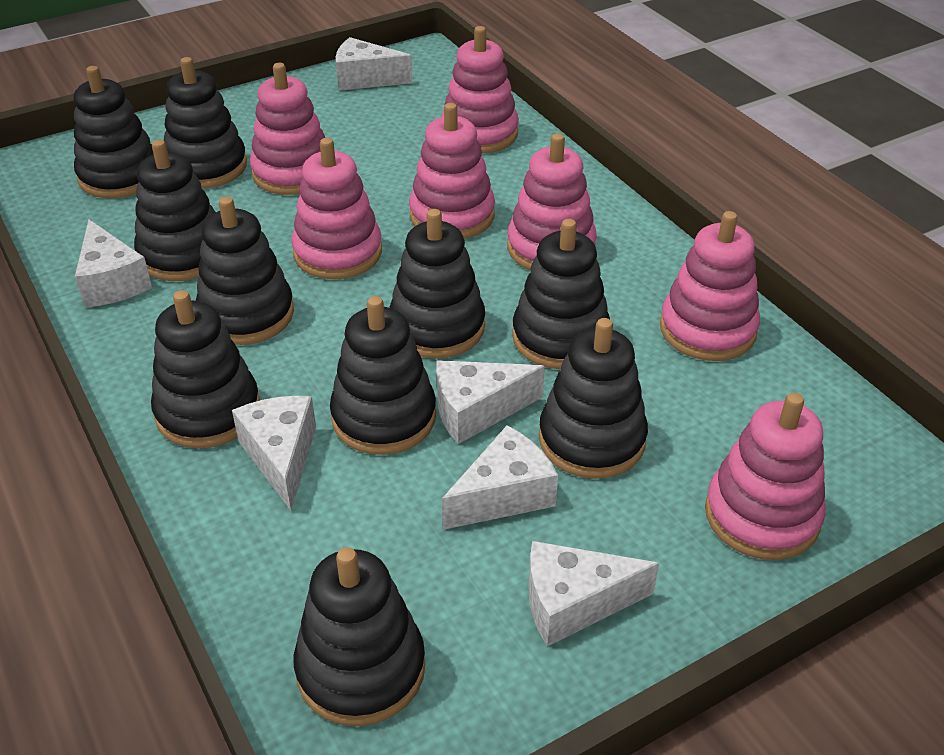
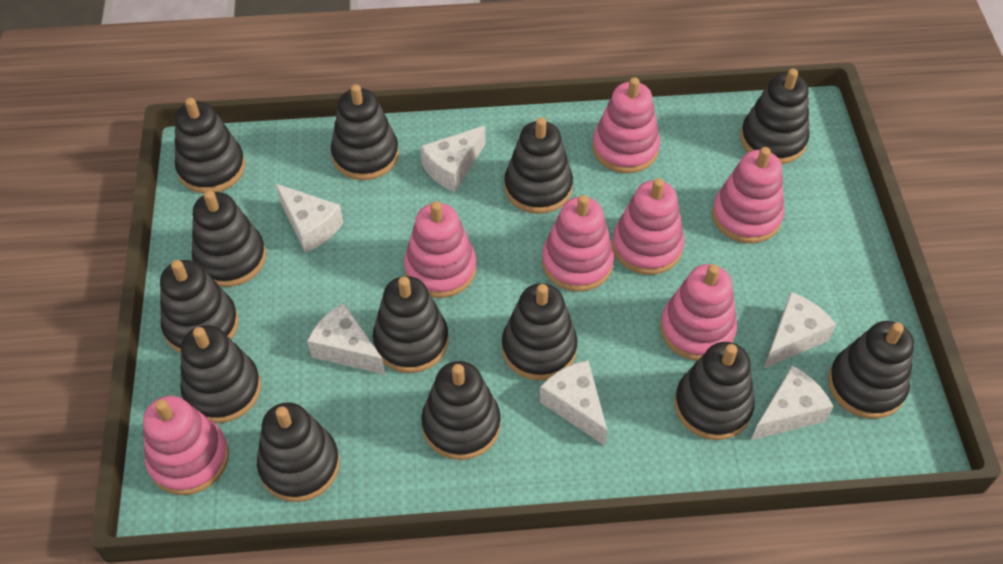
black stacking toy: 10 -> 13

